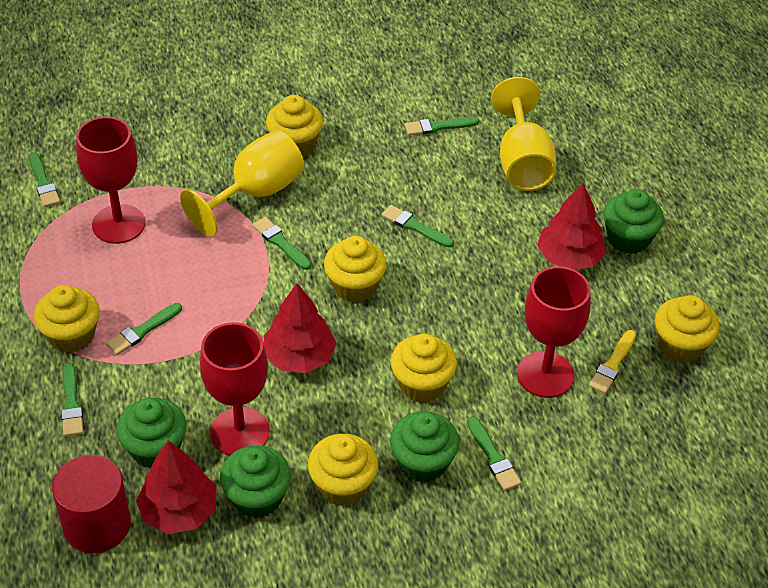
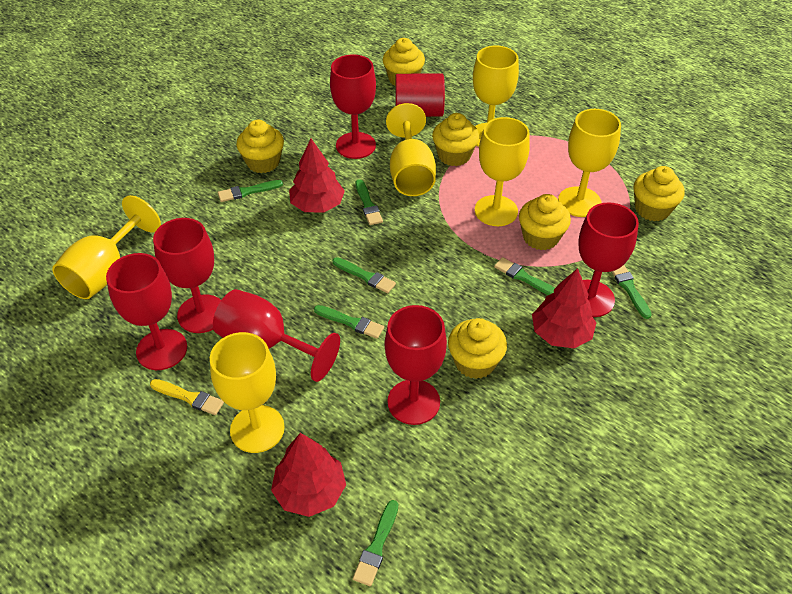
green cupcake: 4 -> 0
red goblet: 3 -> 6
yellow goblet: 2 -> 6

